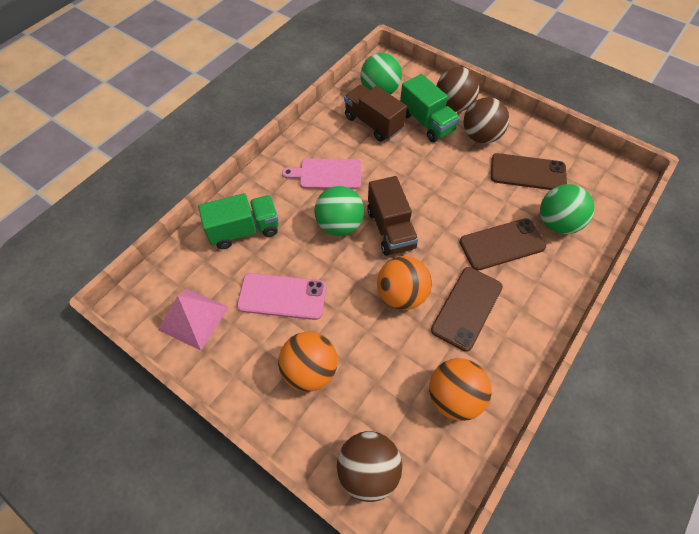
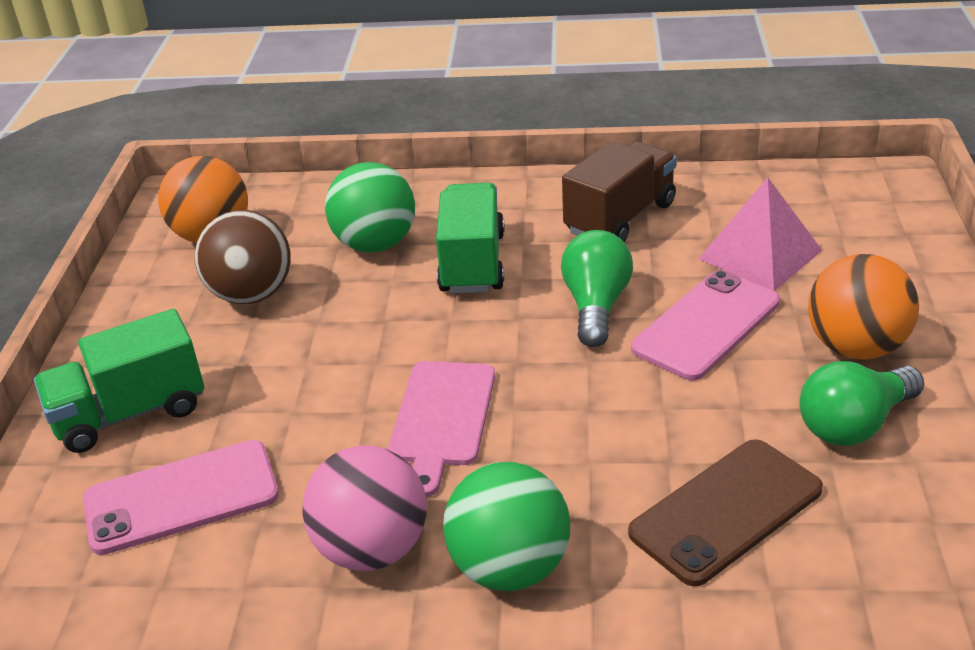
brown ball: 3 -> 1
brown phone: 3 -> 1
brown truck: 2 -> 1
green ball: 3 -> 2
green light bulb: 0 -> 2
orange ball: 3 -> 2
pink ball: 0 -> 1
pink phone: 1 -> 2

